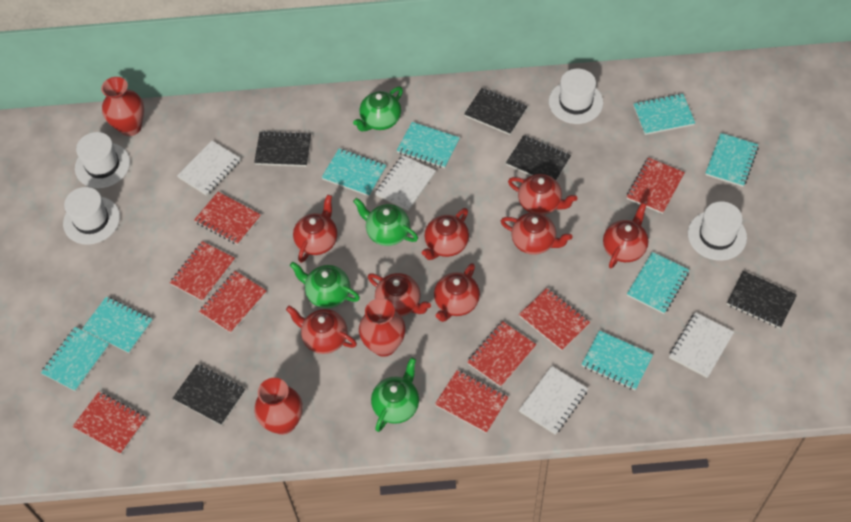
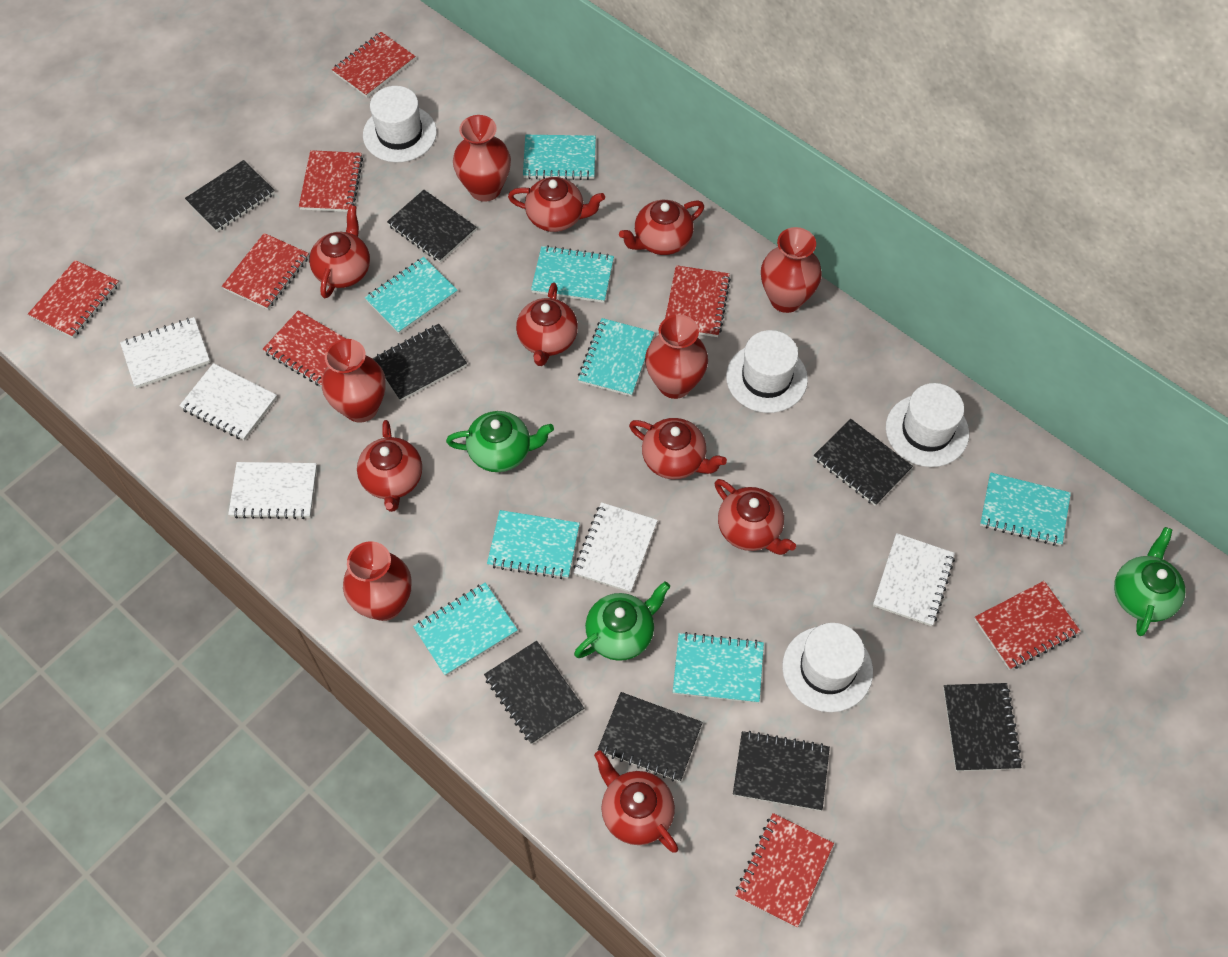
black notebook: 5 -> 8
green teapot: 4 -> 3
red vase: 3 -> 5
white notebook: 4 -> 5

